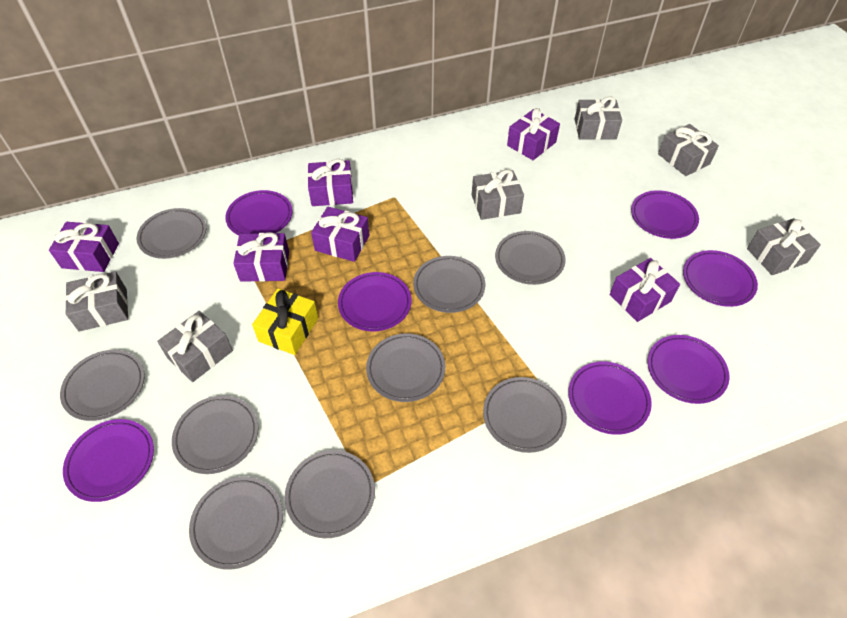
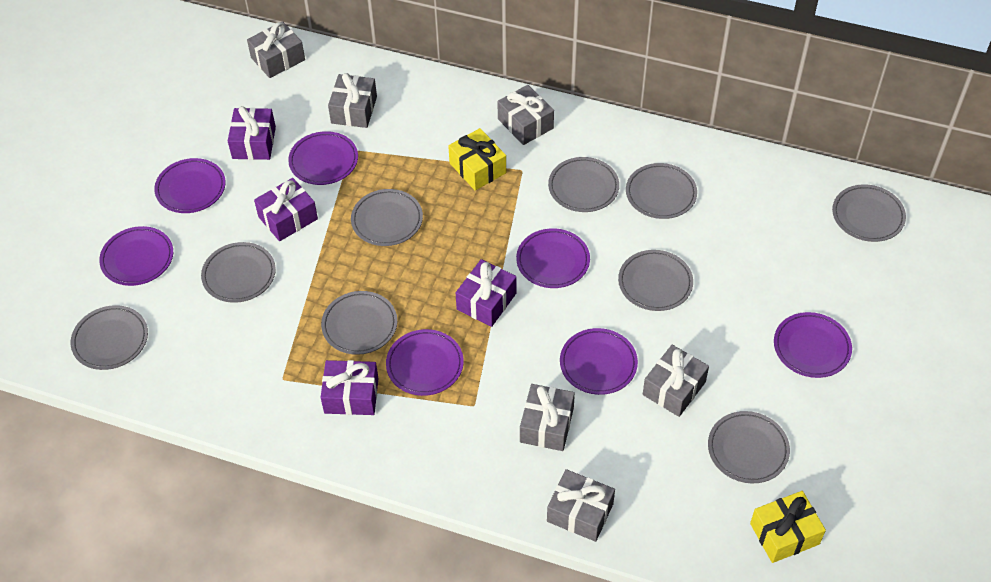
purple gift: 6 -> 4
yellow gift: 1 -> 2

